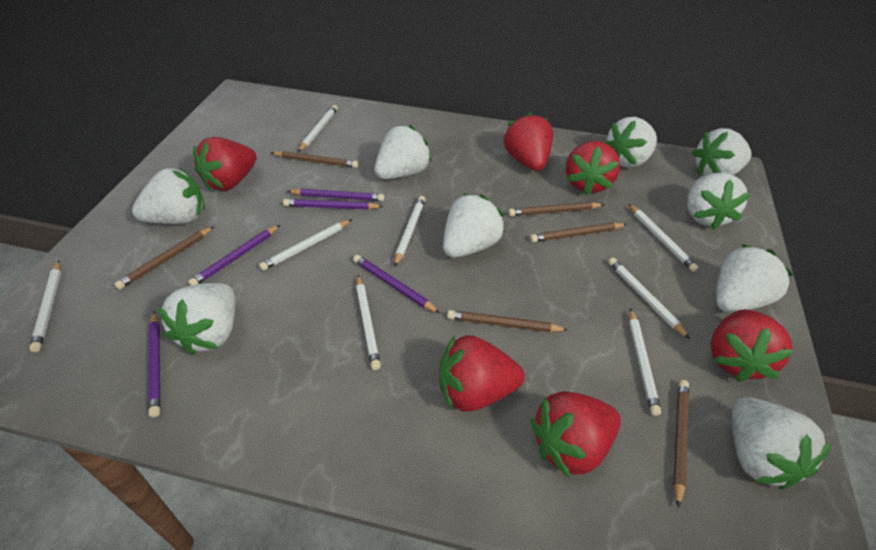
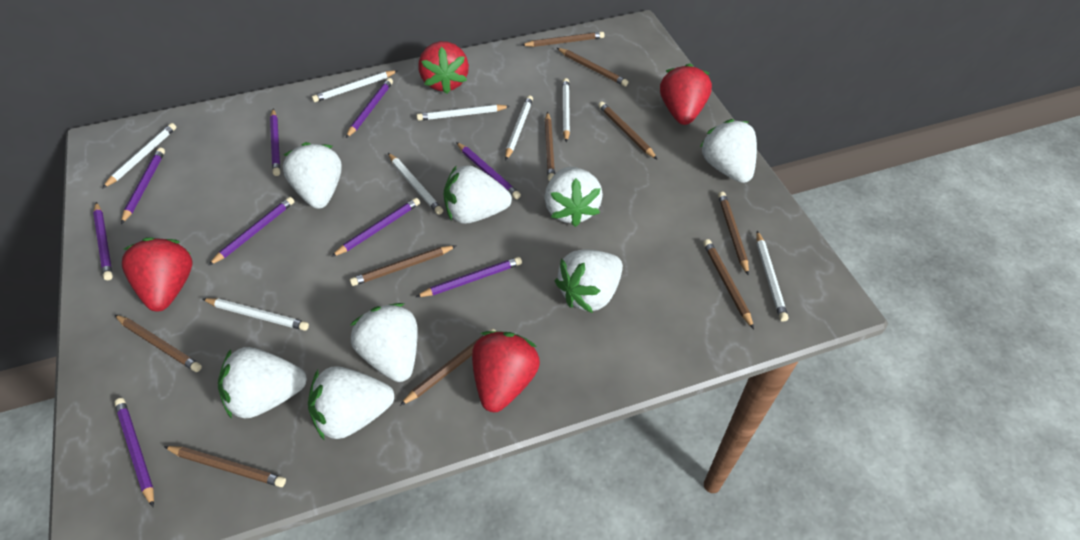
brown pencil: 6 -> 10
purple pencil: 5 -> 9
red strawberry: 6 -> 4
white strawberry: 9 -> 8

